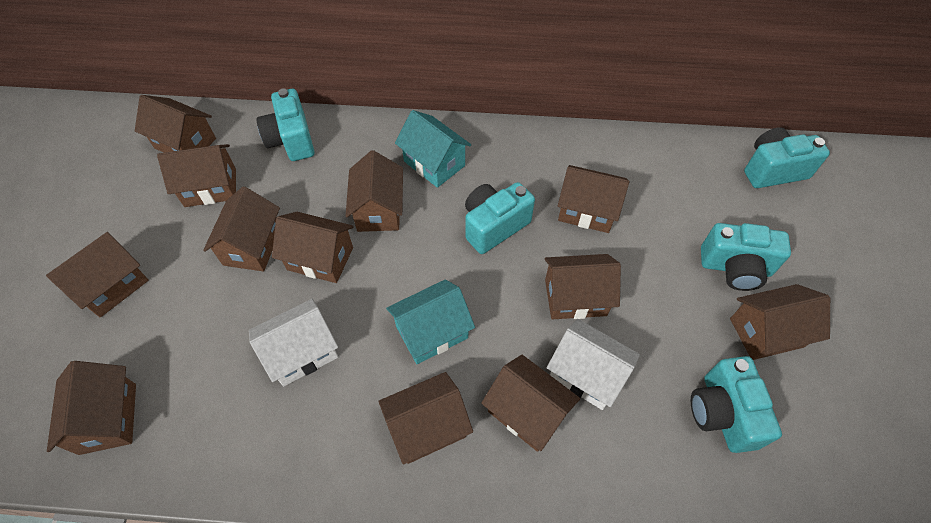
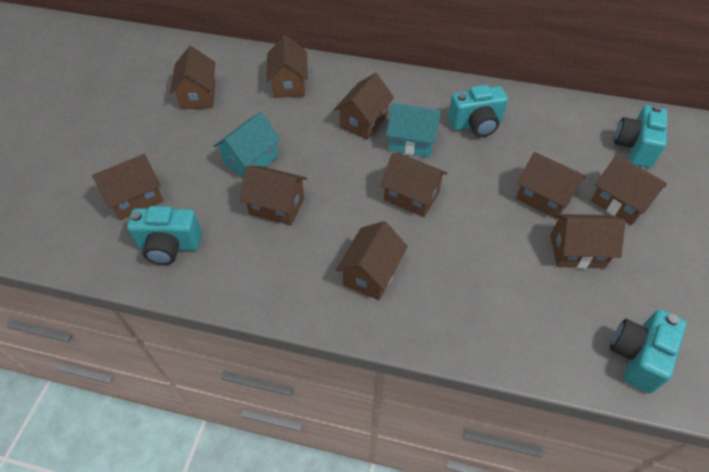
brown house: 12 -> 10
turquoise camera: 5 -> 4
white house: 2 -> 0

